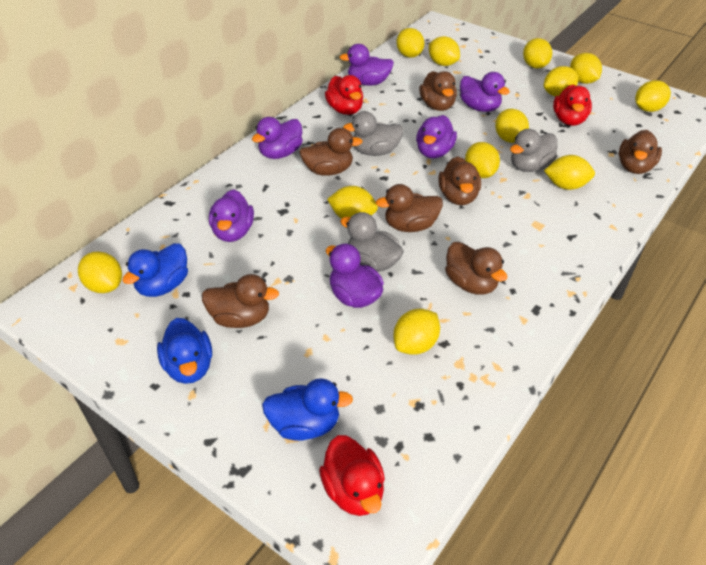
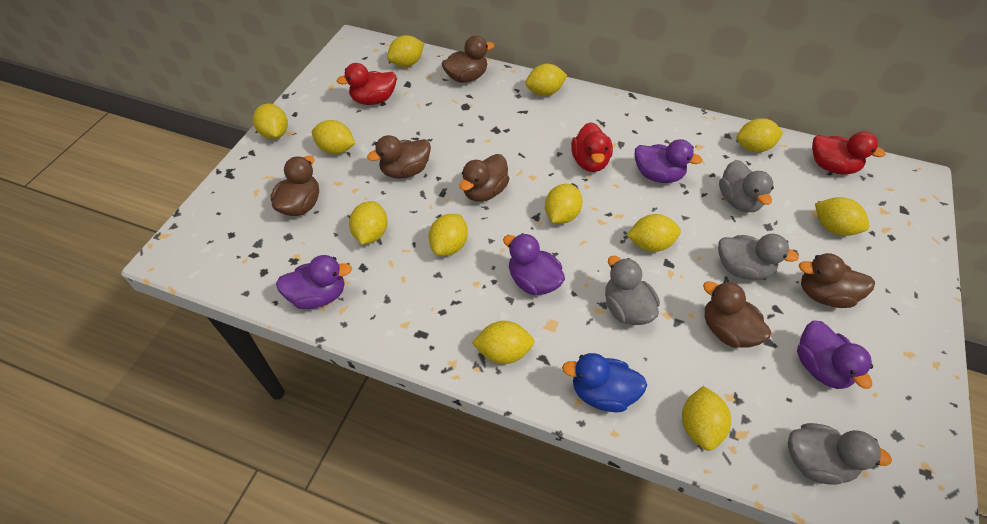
blue duck: 3 -> 1
brown duck: 7 -> 6
grey duck: 3 -> 4
purple duck: 6 -> 4

